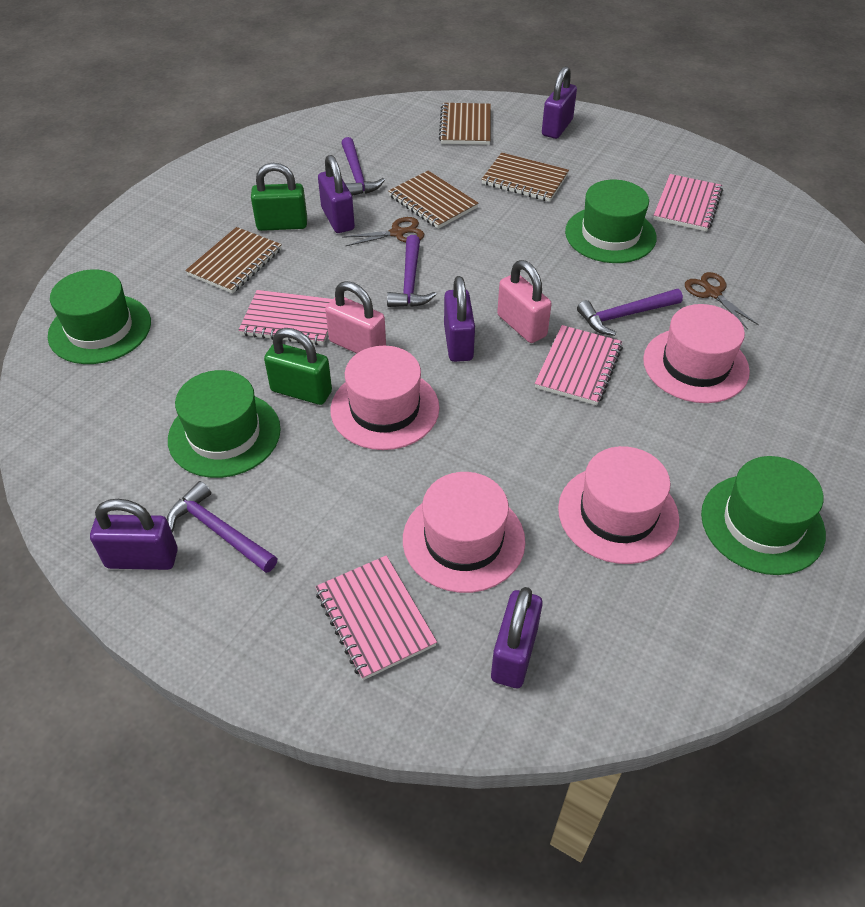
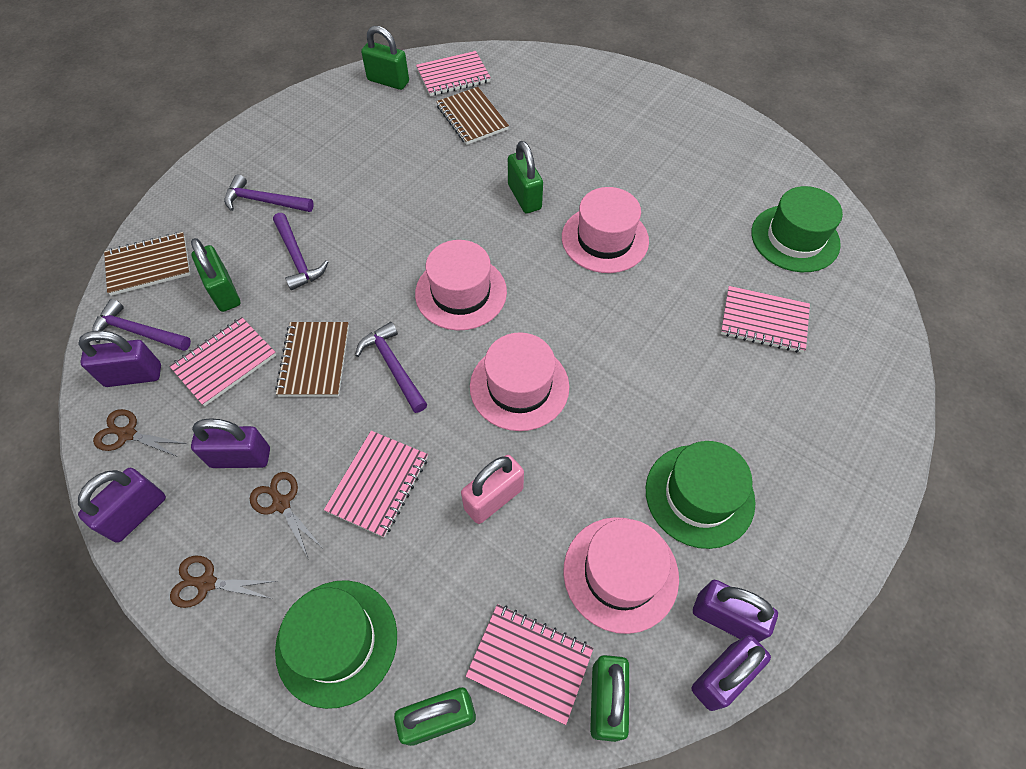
brown notebook: 4 -> 3
brown scissors: 2 -> 3
green hat: 4 -> 3
green padlock: 2 -> 5
pink notebook: 4 -> 5
pink padlock: 2 -> 1

